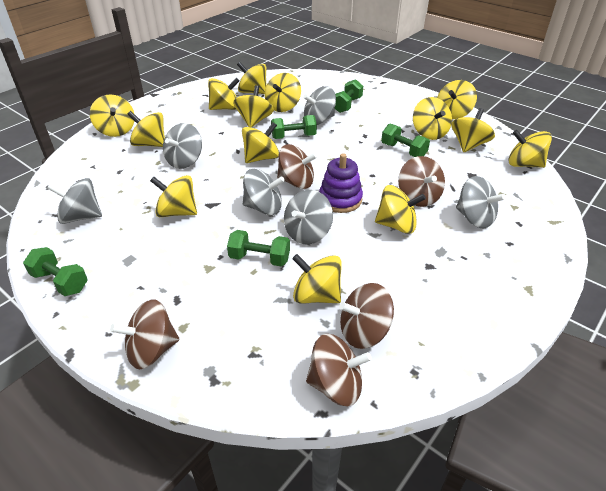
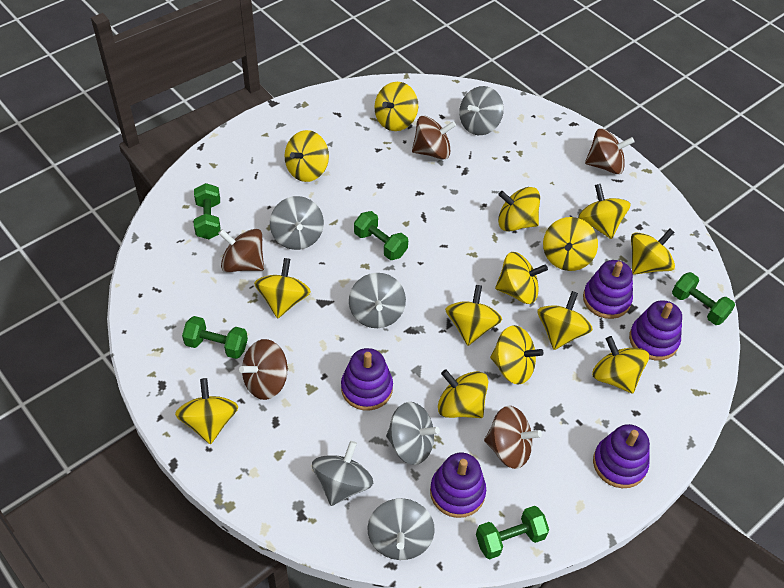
purple stacking toy: 1 -> 5

